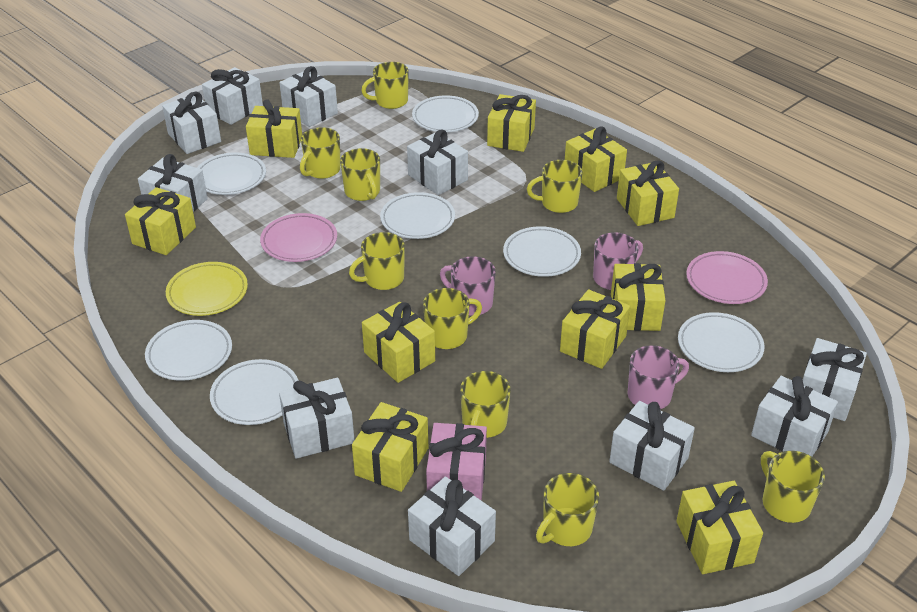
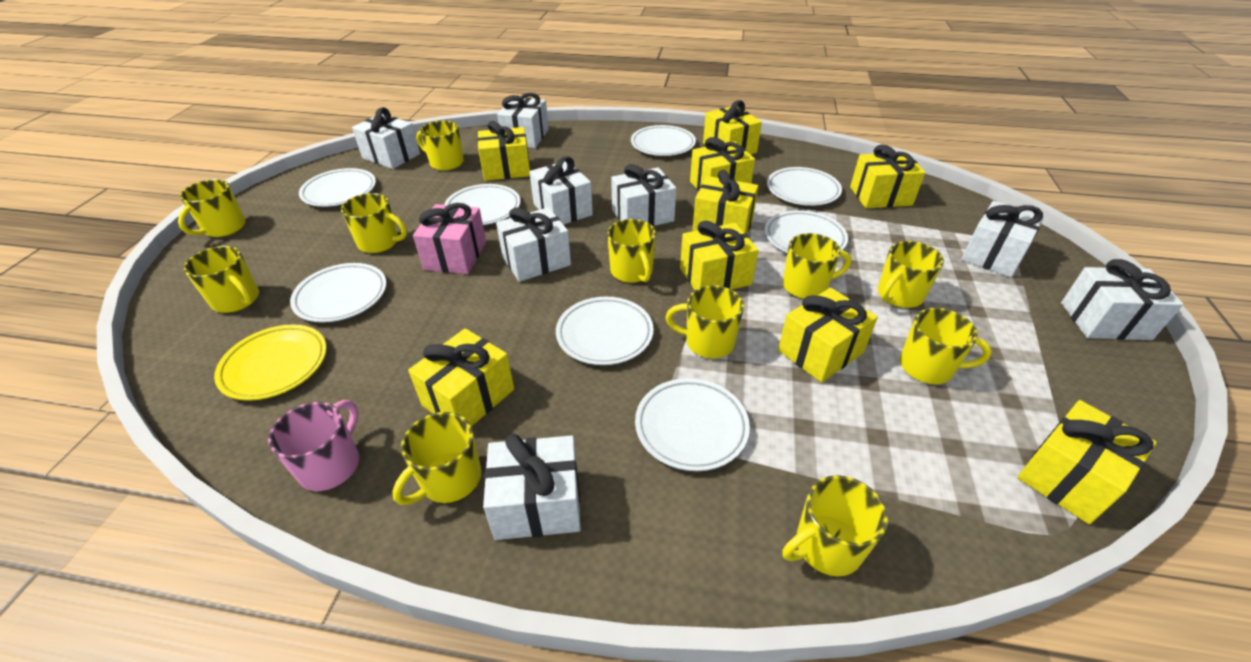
pink mug: 3 -> 1
pink plate: 2 -> 0
white gift: 10 -> 8
white plate: 7 -> 8
yellow gift: 10 -> 9
yellow mug: 9 -> 11

